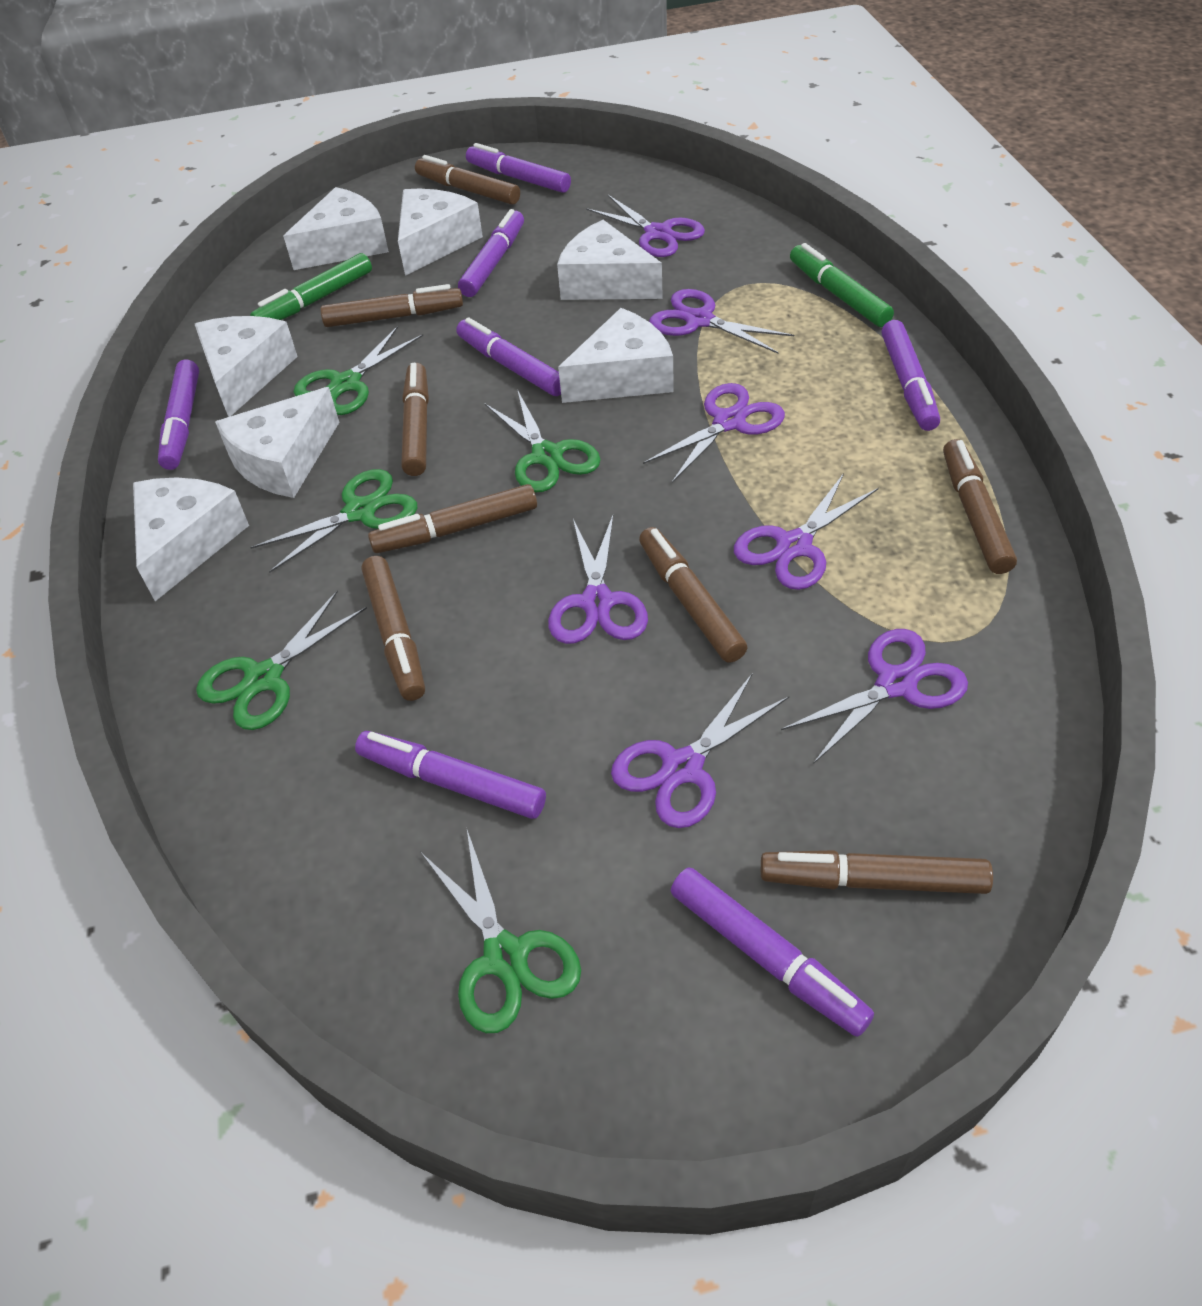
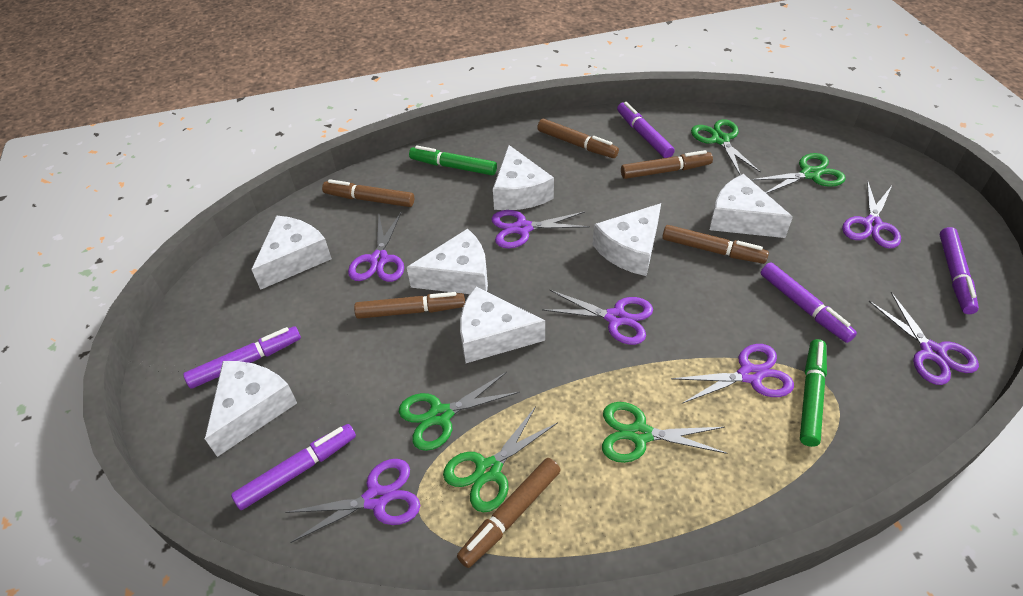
brown marker: 8 -> 6
purple marker: 7 -> 5

